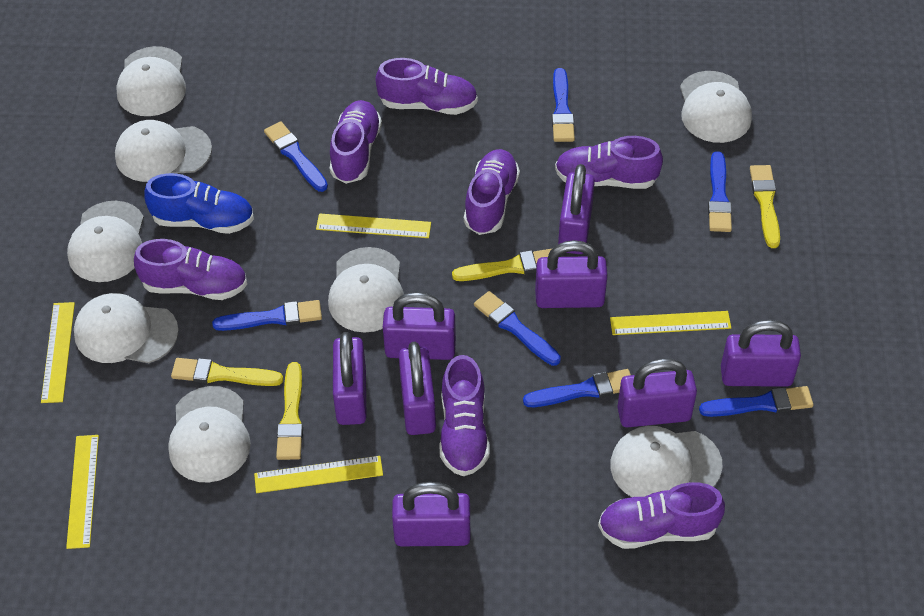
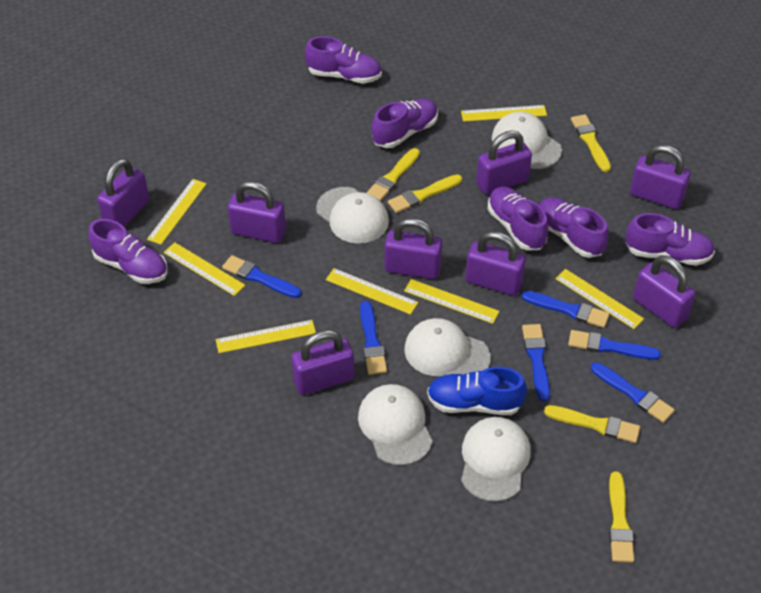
blue brush: 7 -> 6
purple shoe: 7 -> 6
white cap: 8 -> 5
yellow brush: 4 -> 5
yellow ruler: 5 -> 7

